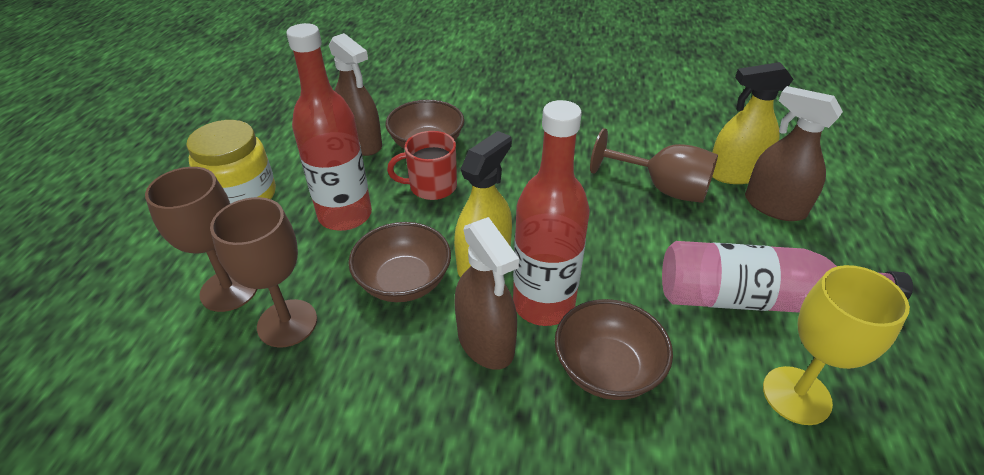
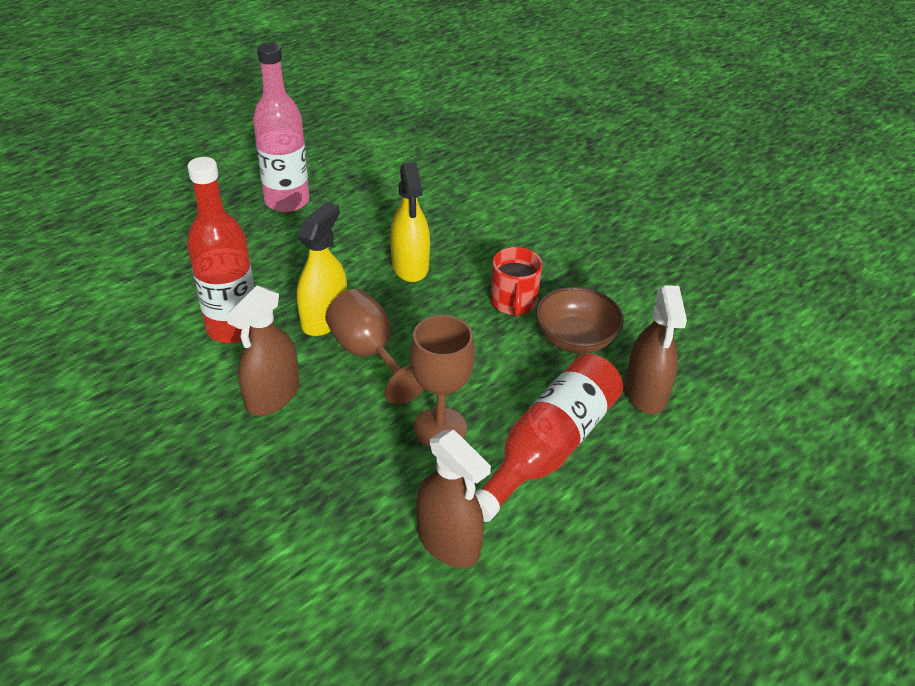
brown bowl: 3 -> 1
brown goblet: 3 -> 2
yellow goblet: 1 -> 0
yellow jar: 1 -> 0

